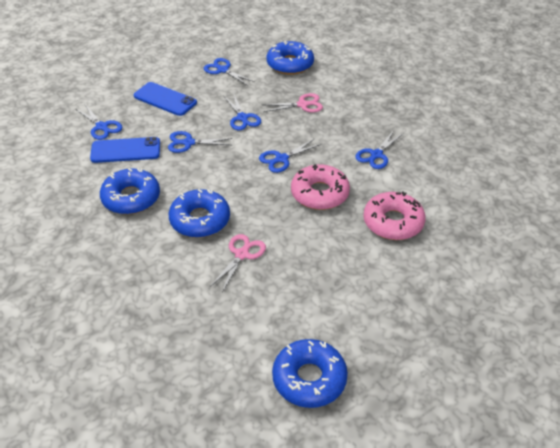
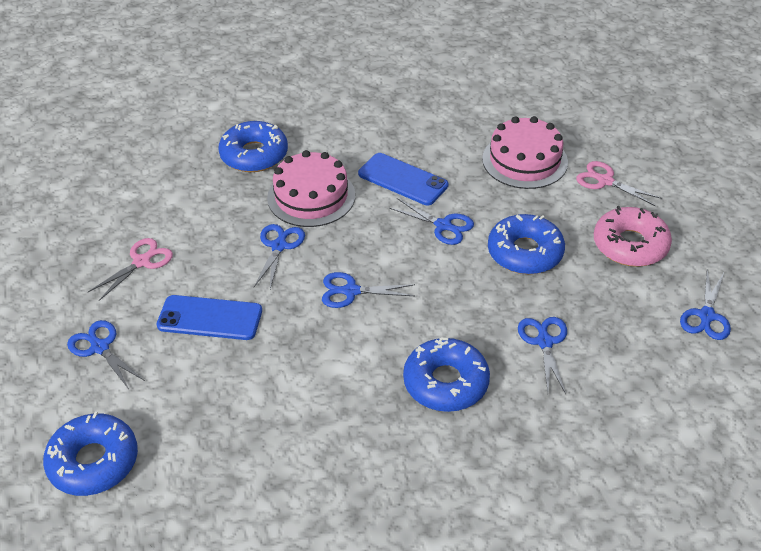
pink cake: 0 -> 2
pink donut: 2 -> 1

